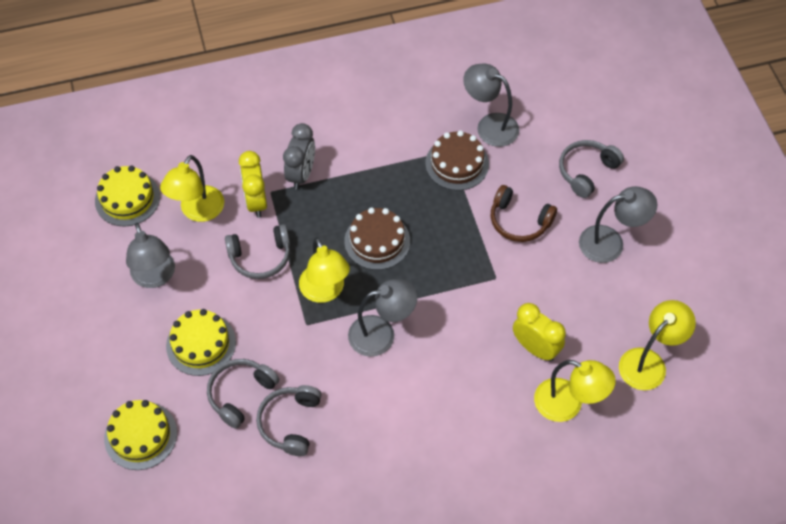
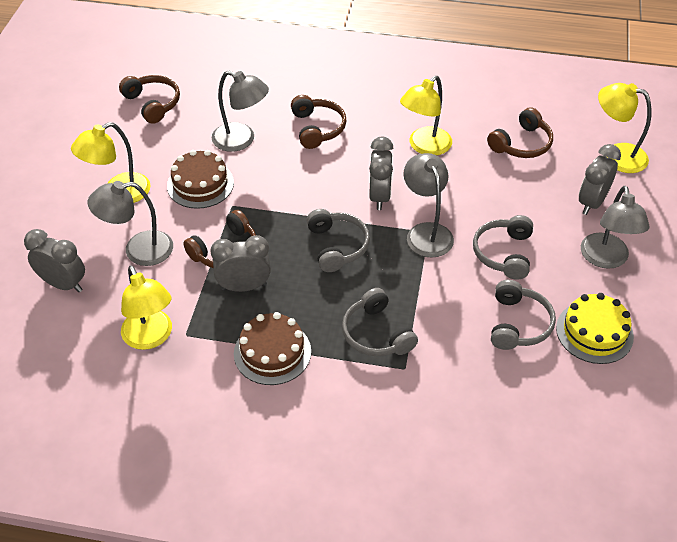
brown headphones: 1 -> 4
grey clock: 1 -> 4
yellow cake: 3 -> 1
yellow clock: 2 -> 0

